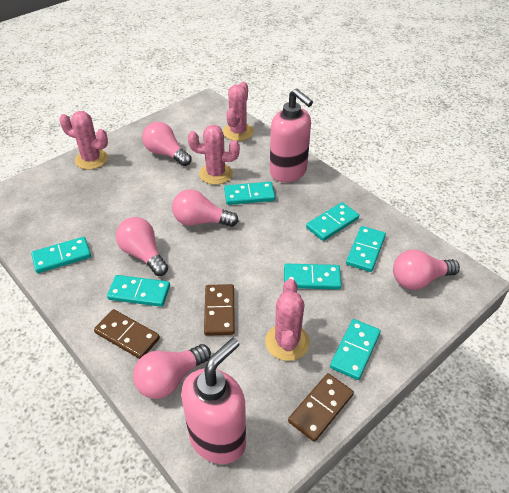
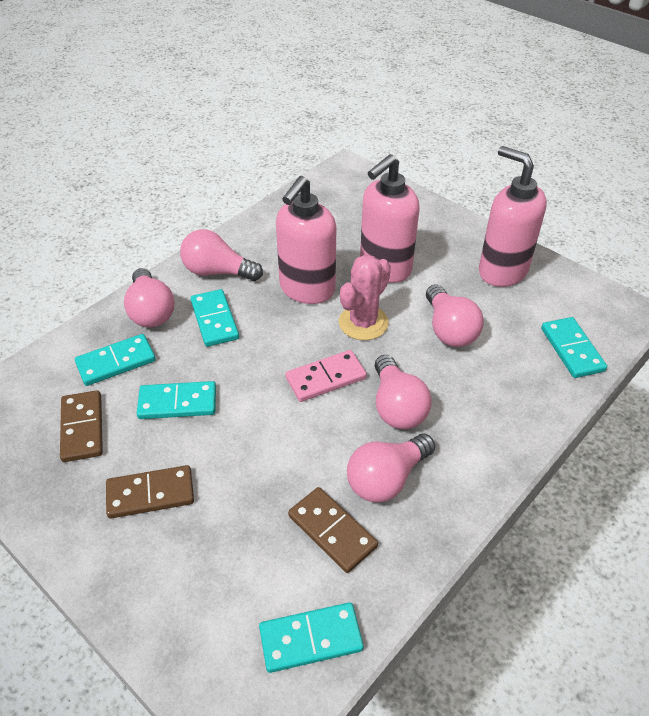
pink cactus: 4 -> 1
pink domino: 0 -> 1
pink soap dispenser: 2 -> 3
turquoise domino: 7 -> 5

